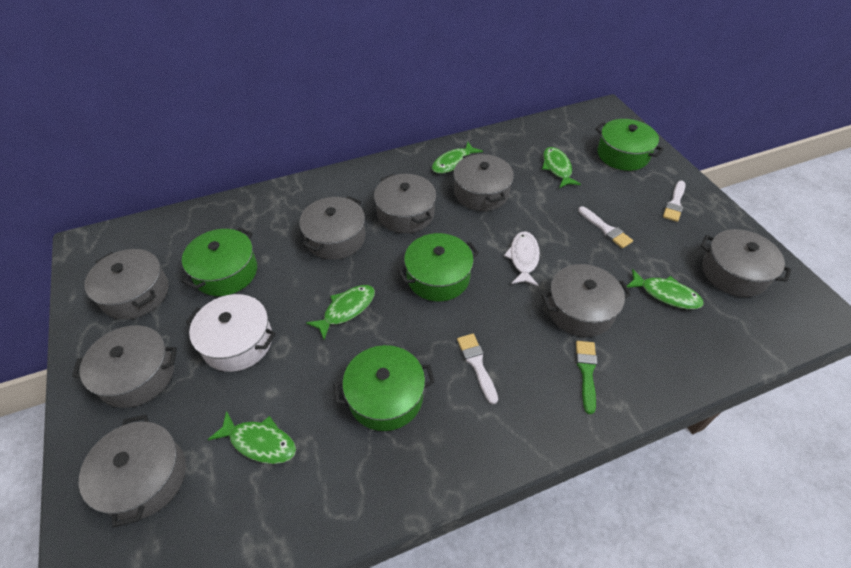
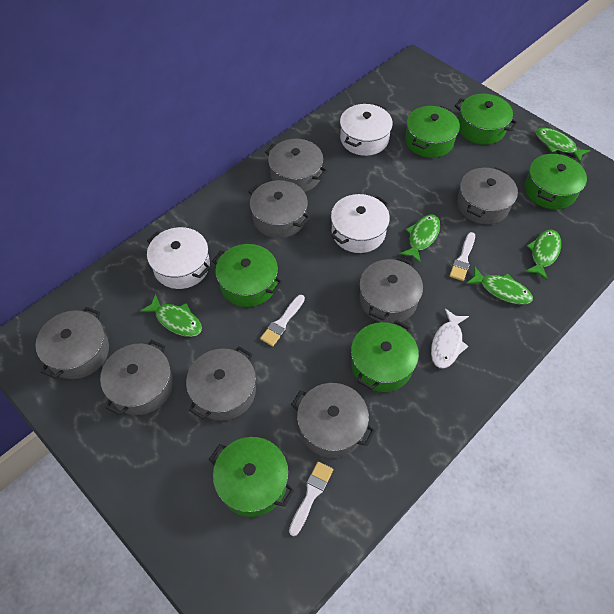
green brush: 1 -> 0
green pot: 4 -> 6
white pot: 1 -> 3

